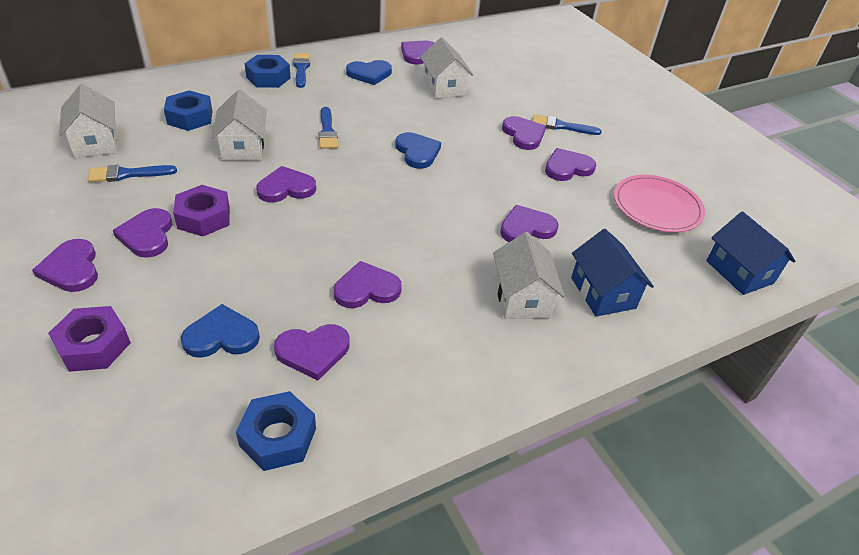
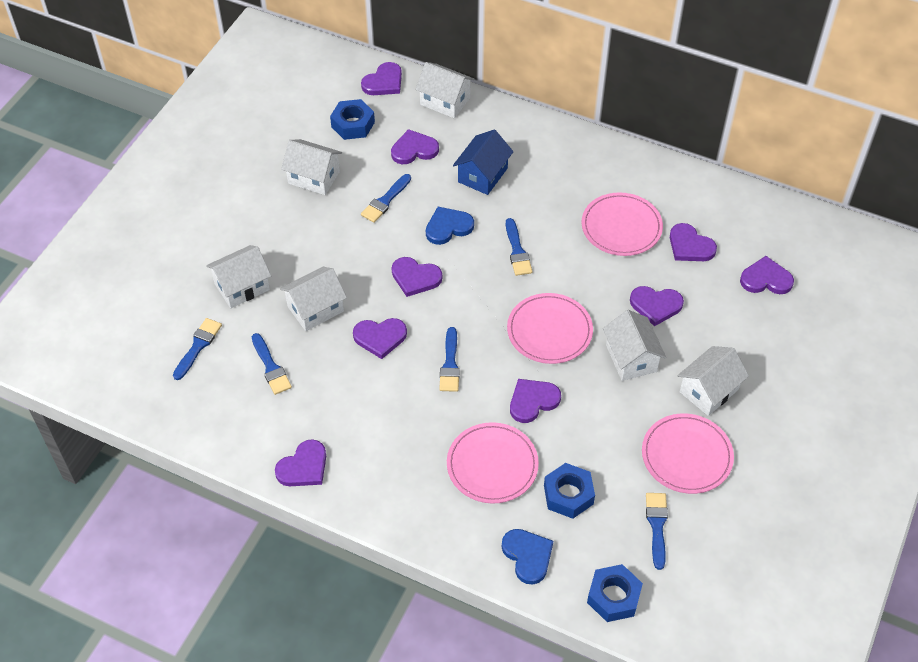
blue brush: 4 -> 6
blue heart: 3 -> 2
blue house: 2 -> 1
pink plate: 1 -> 4
purple nut: 2 -> 0
white house: 4 -> 6

